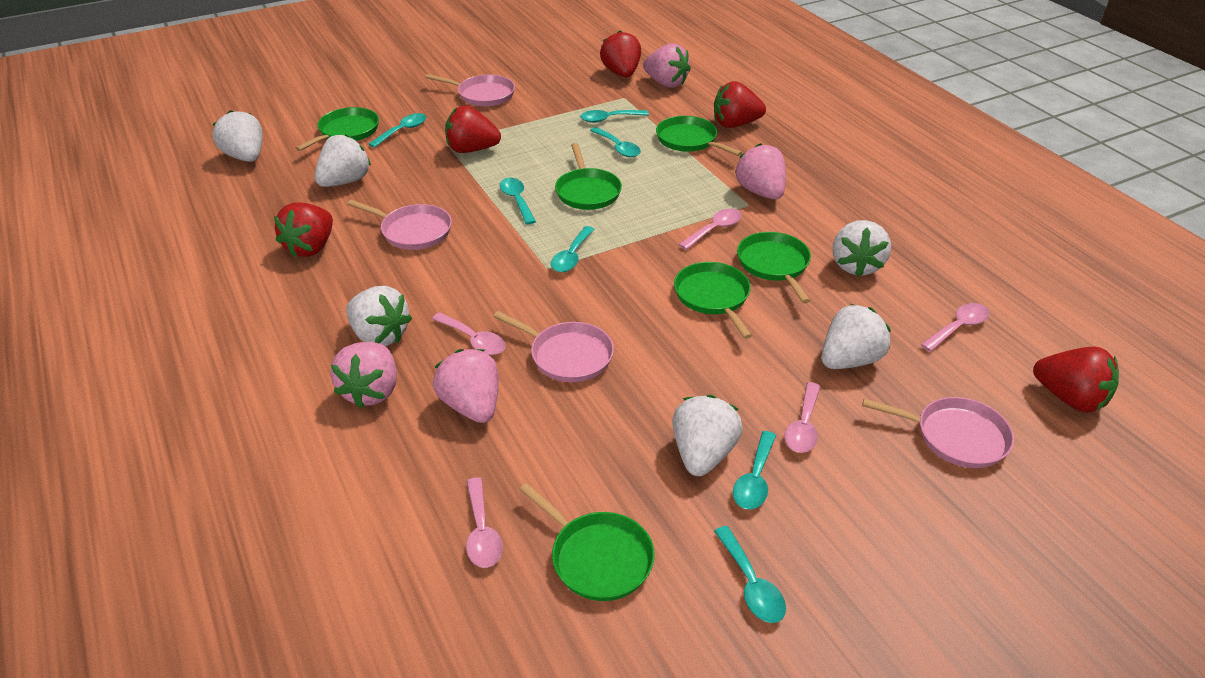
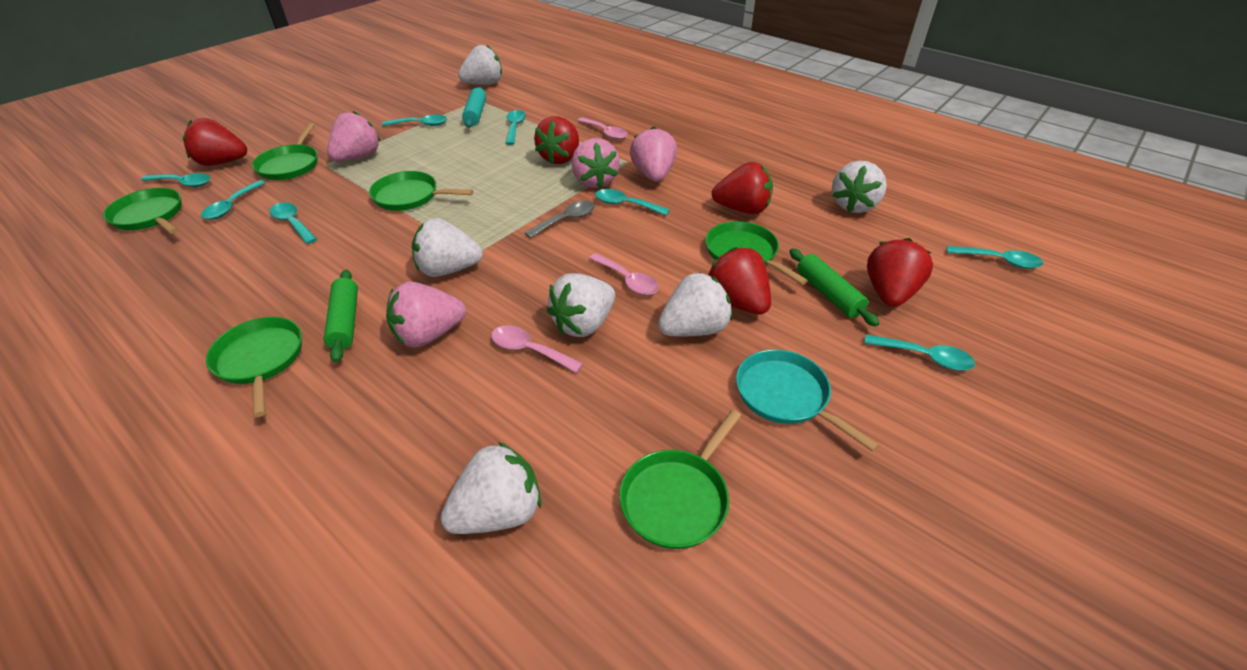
green rolling pin: 0 -> 2
grey spoon: 0 -> 1
pink pan: 4 -> 0
pink spoon: 5 -> 3
turquoise pan: 0 -> 1
turquoise rolling pin: 0 -> 1
turquoise spoon: 7 -> 8

